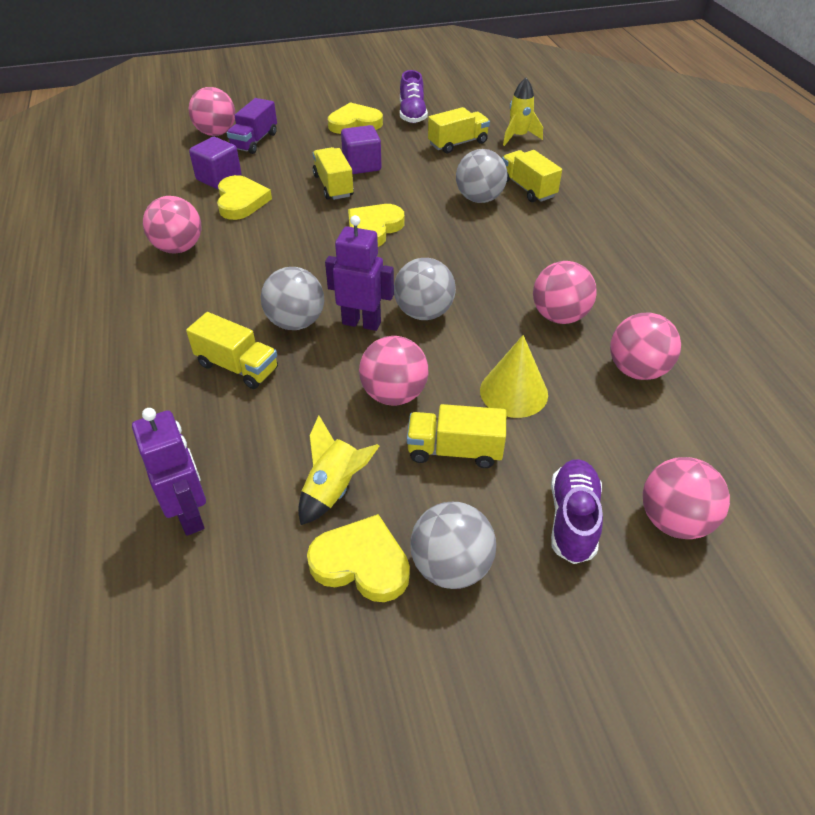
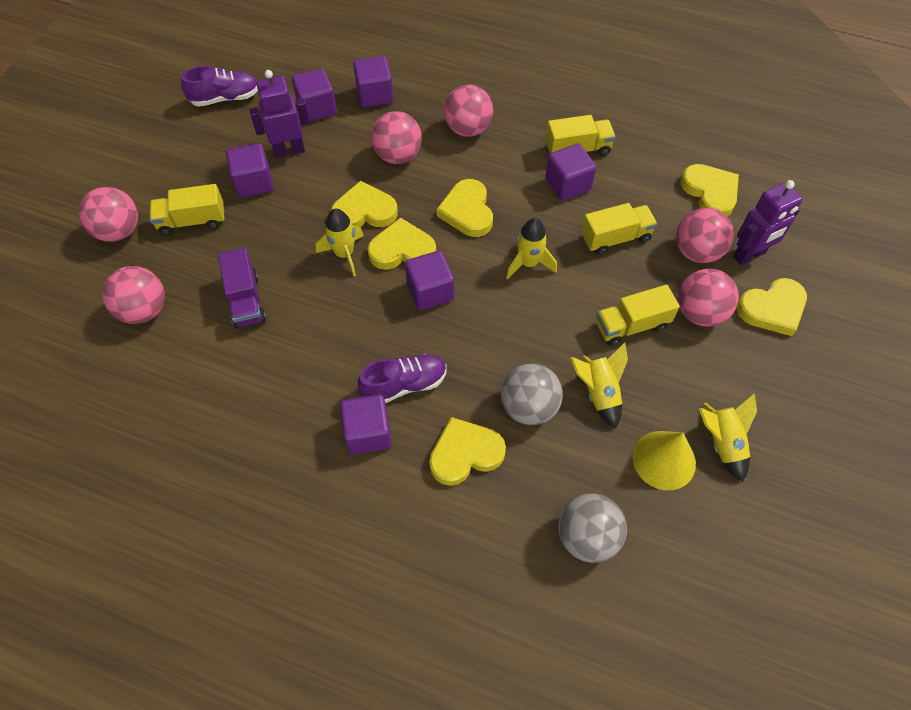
grey ball: 4 -> 2
purple cube: 2 -> 6
yellow heart: 4 -> 6
yellow rocket: 2 -> 4
yellow truck: 5 -> 4

